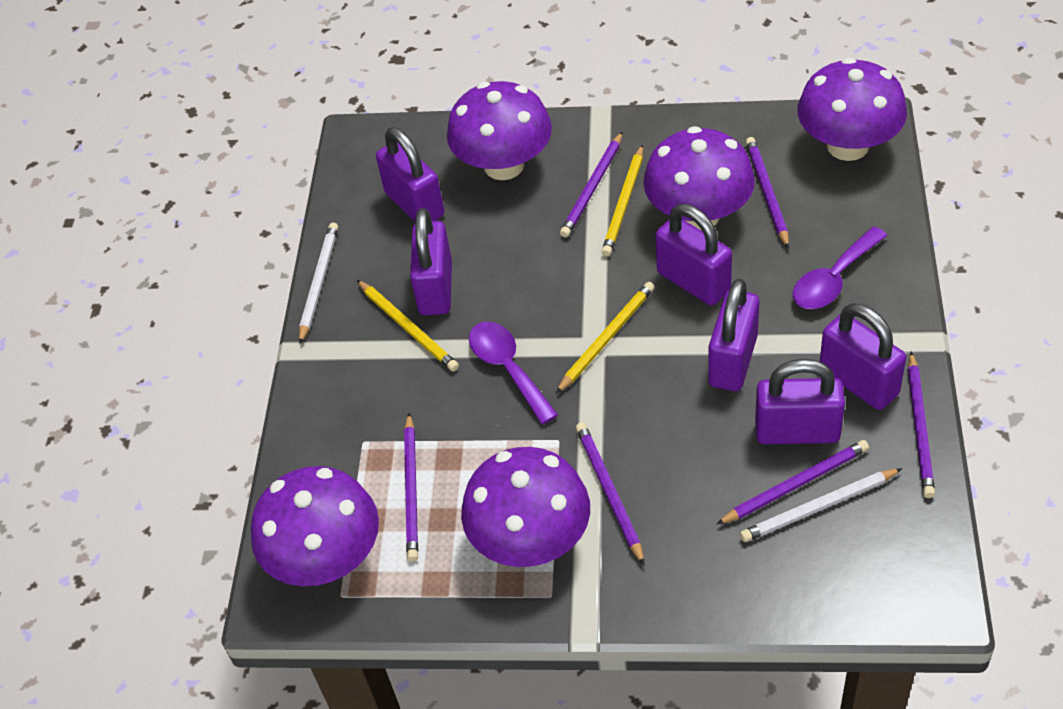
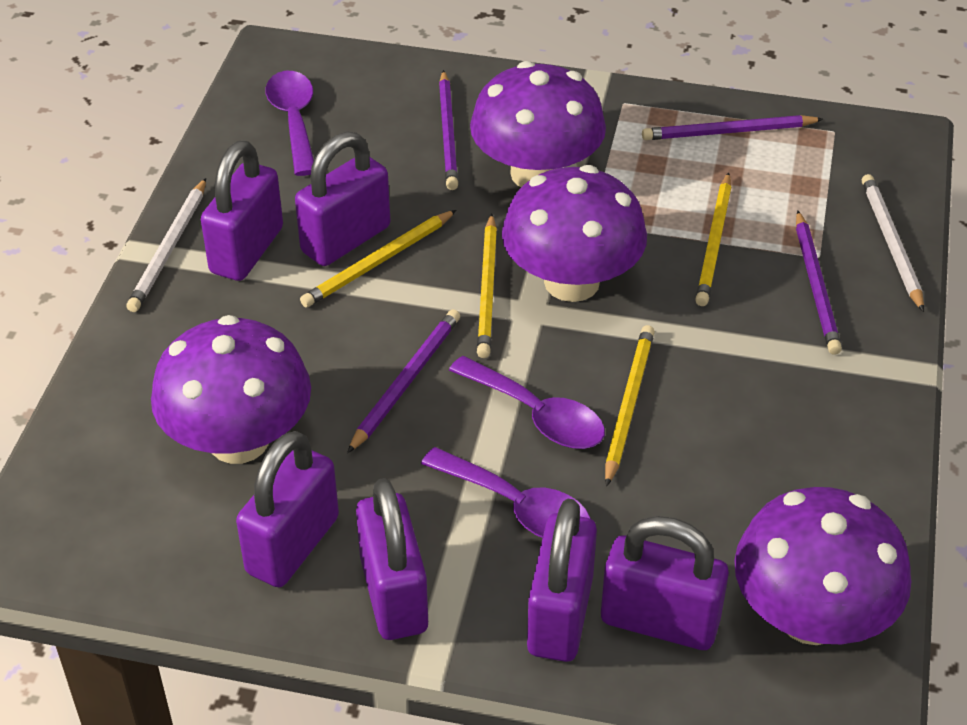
purple mushroom: 5 -> 4
purple pencil: 6 -> 4
purple spoon: 2 -> 3
yellow pencil: 3 -> 4

